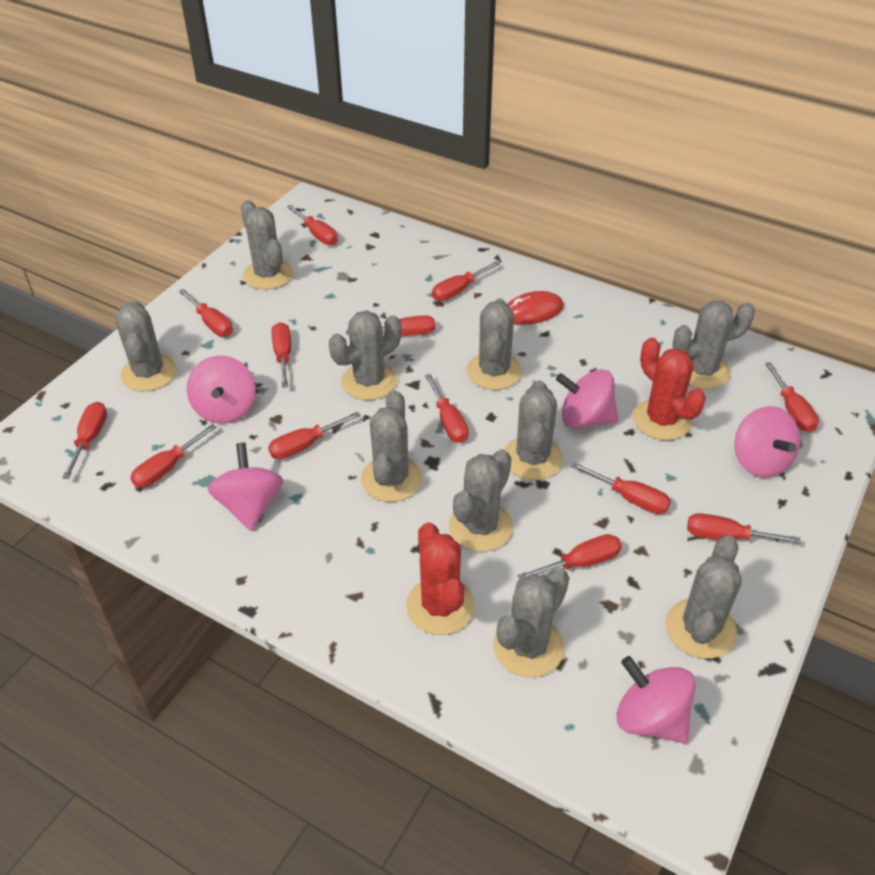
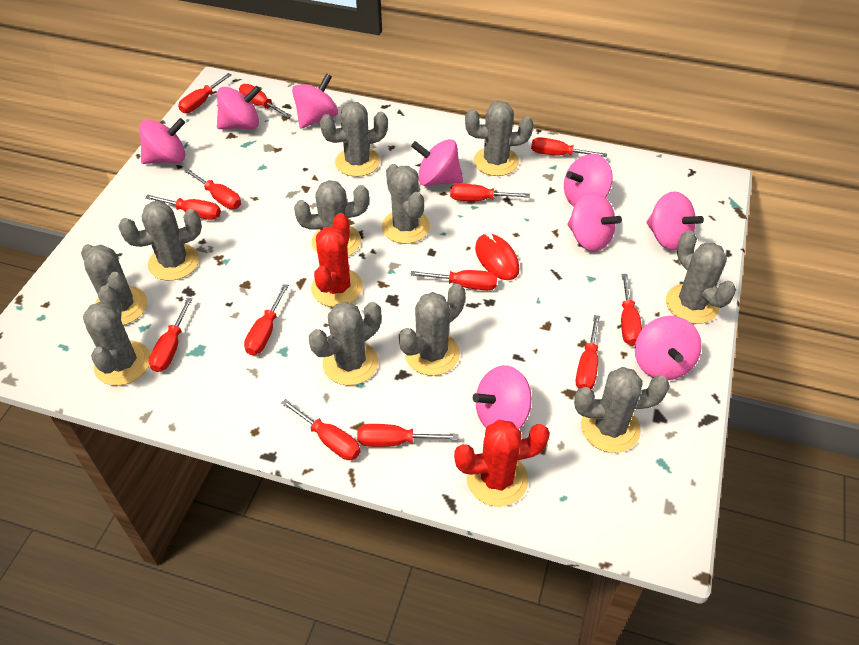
grey cactus: 10 -> 11
pink spinning top: 5 -> 9

